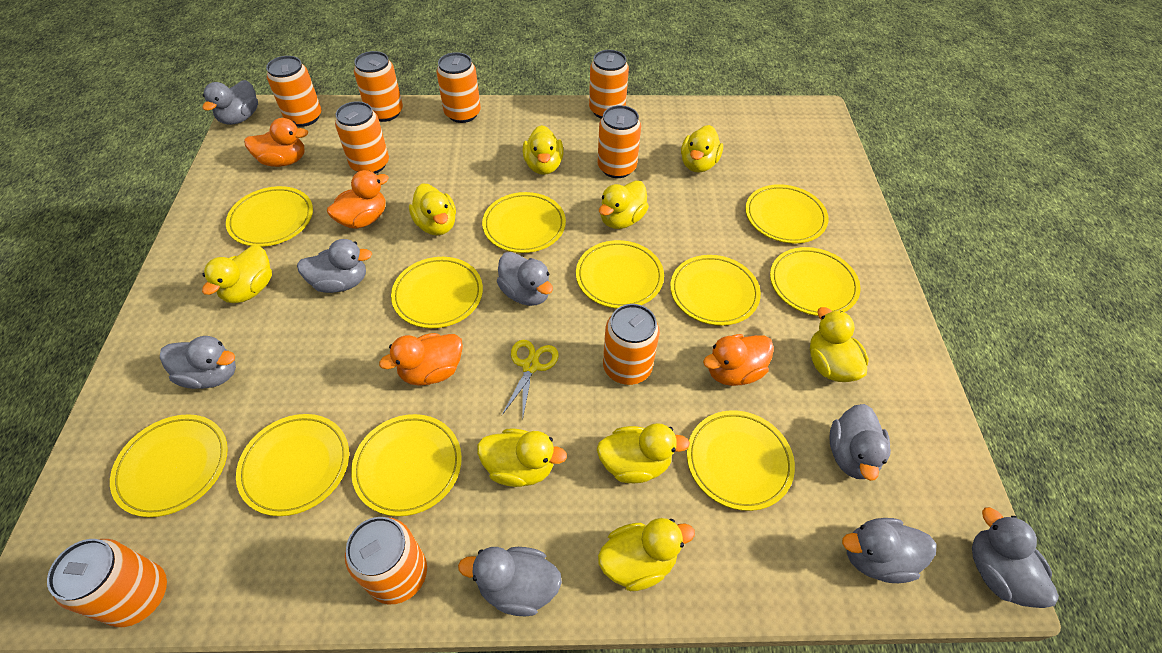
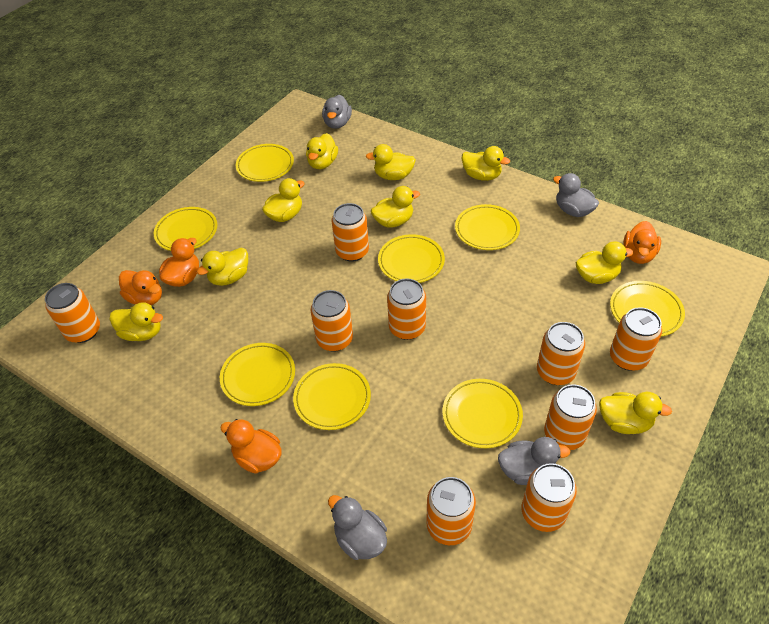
grey duck: 8 -> 4
yellow plate: 11 -> 8
yellow scissors: 1 -> 0

